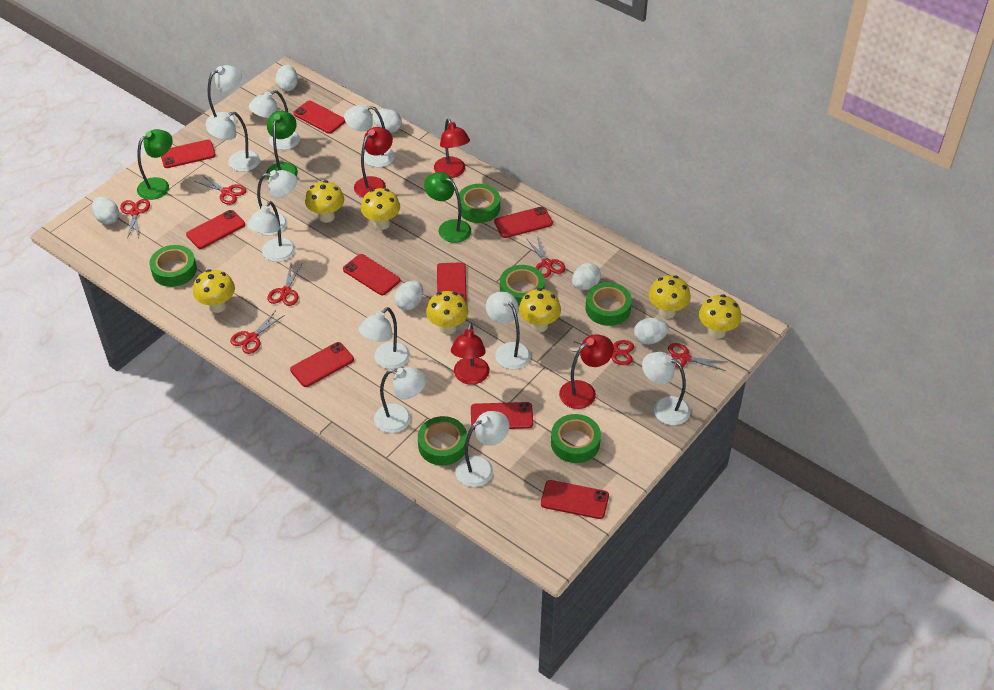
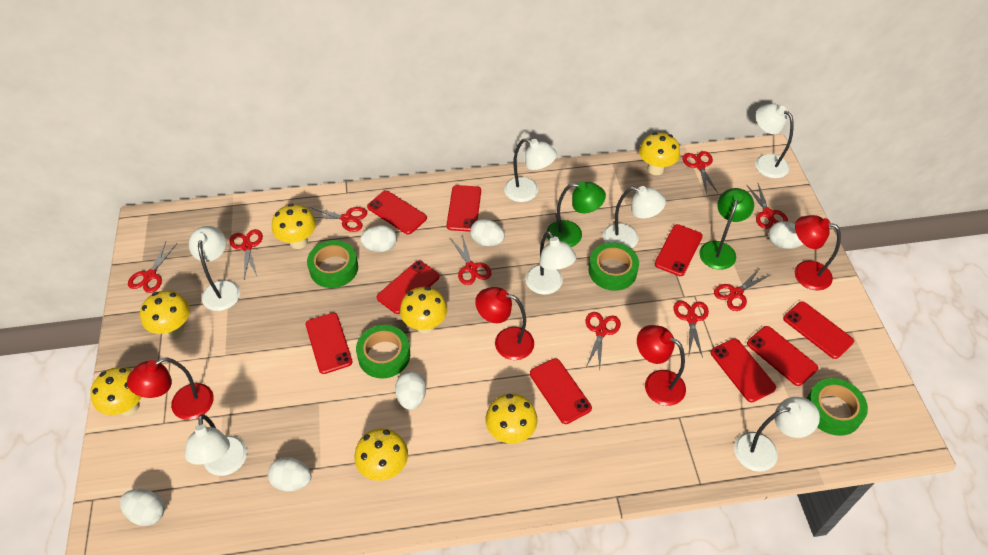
green lamp: 3 -> 2
green tape: 6 -> 4
red scissors: 7 -> 9
white lamp: 11 -> 7

